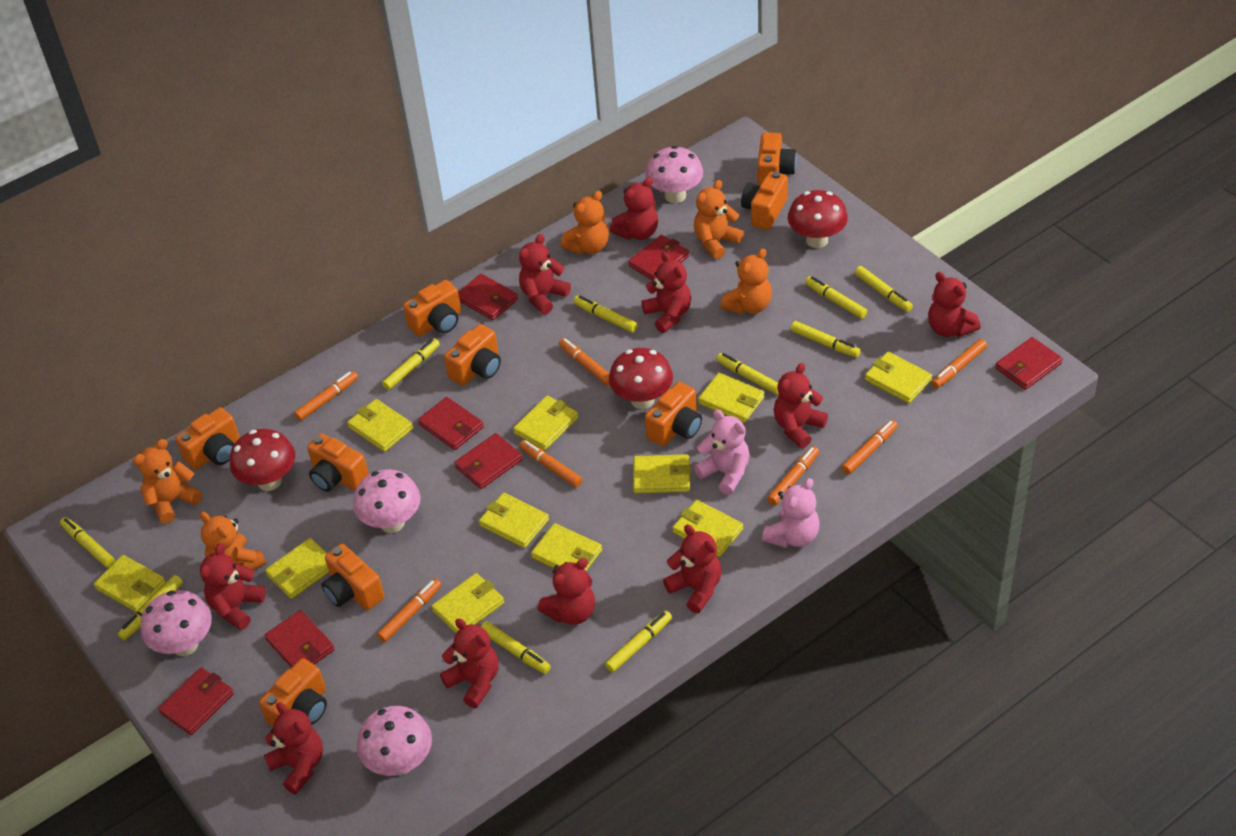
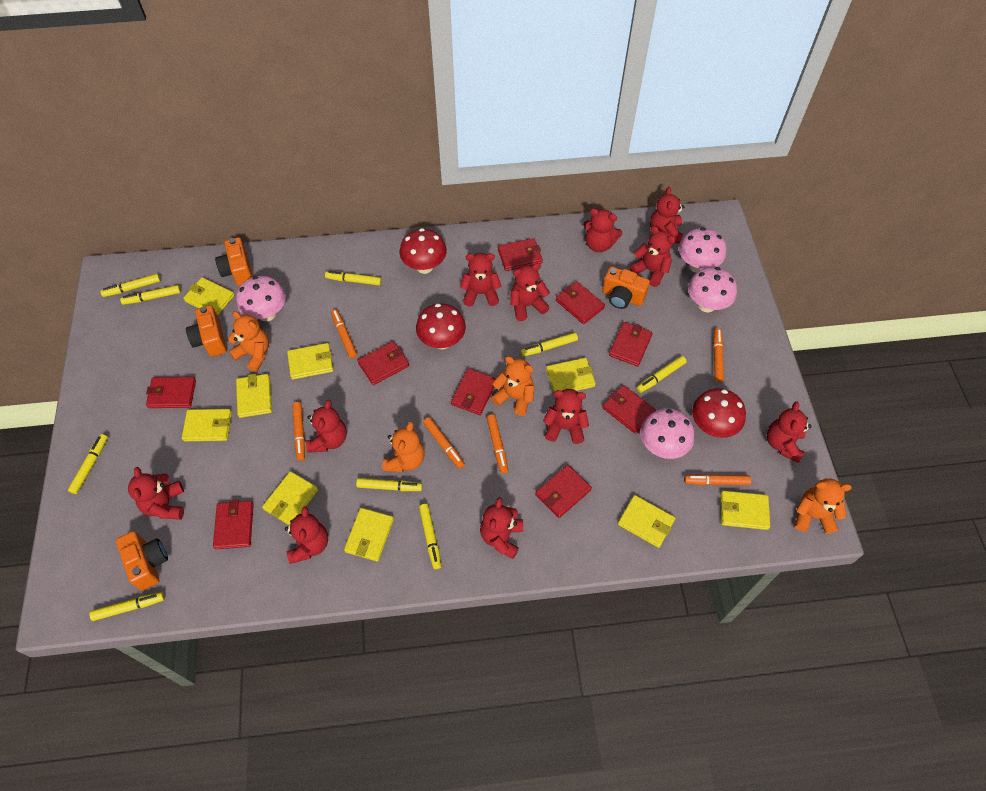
orange camera: 9 -> 4
orange marker: 7 -> 6
orange teddy bear: 5 -> 4
pink teddy bear: 2 -> 0
red teddy bear: 10 -> 11
red wallet: 7 -> 9
yellow marker: 10 -> 9
yellow wallet: 11 -> 9

